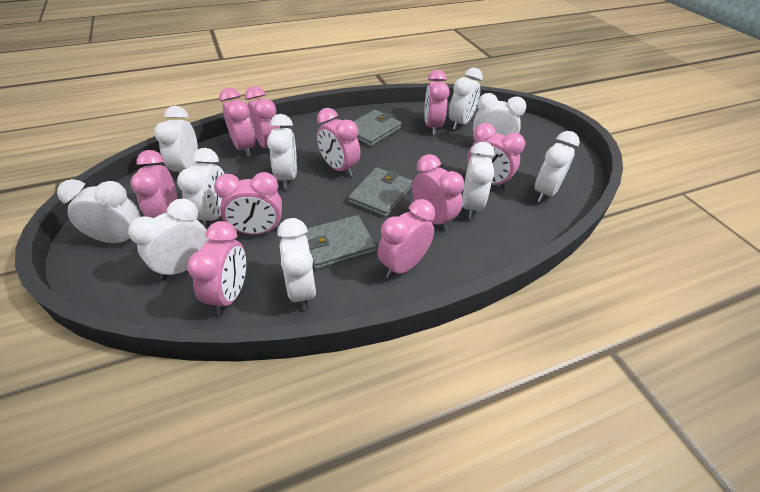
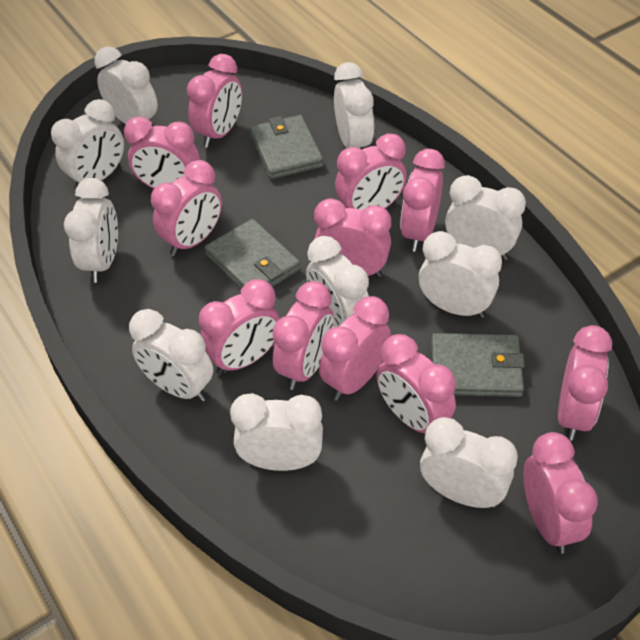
pink clock: 10 -> 12

